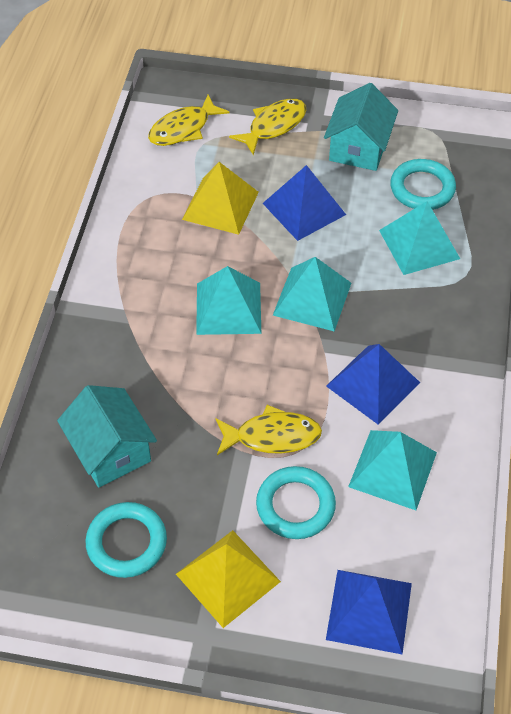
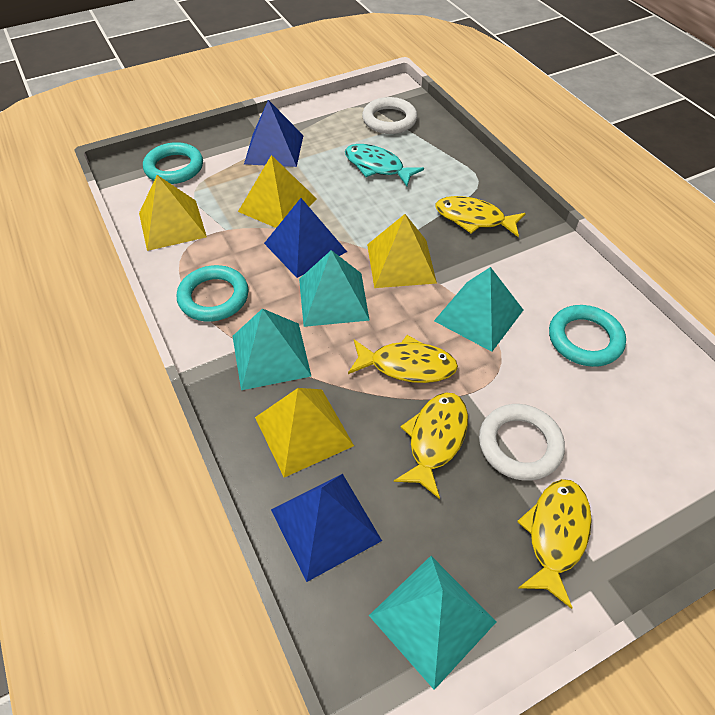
turquoise fish: 0 -> 1
turquoise house: 2 -> 0
white ring: 0 -> 2
yellow fish: 3 -> 4
yellow pyramid: 2 -> 4

